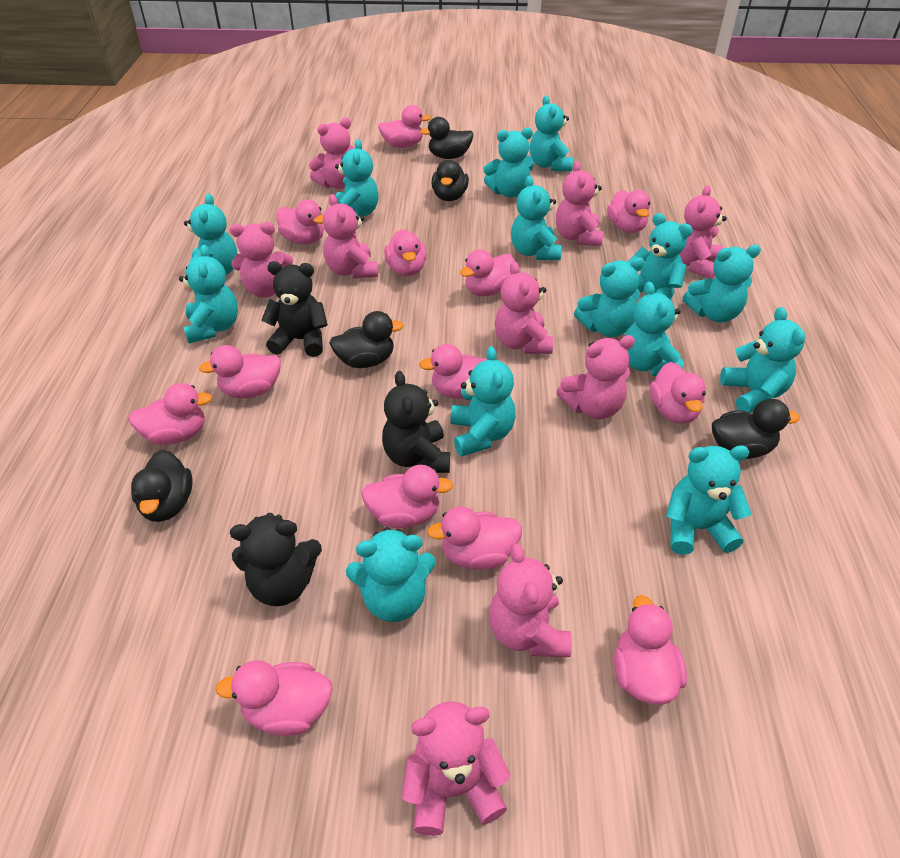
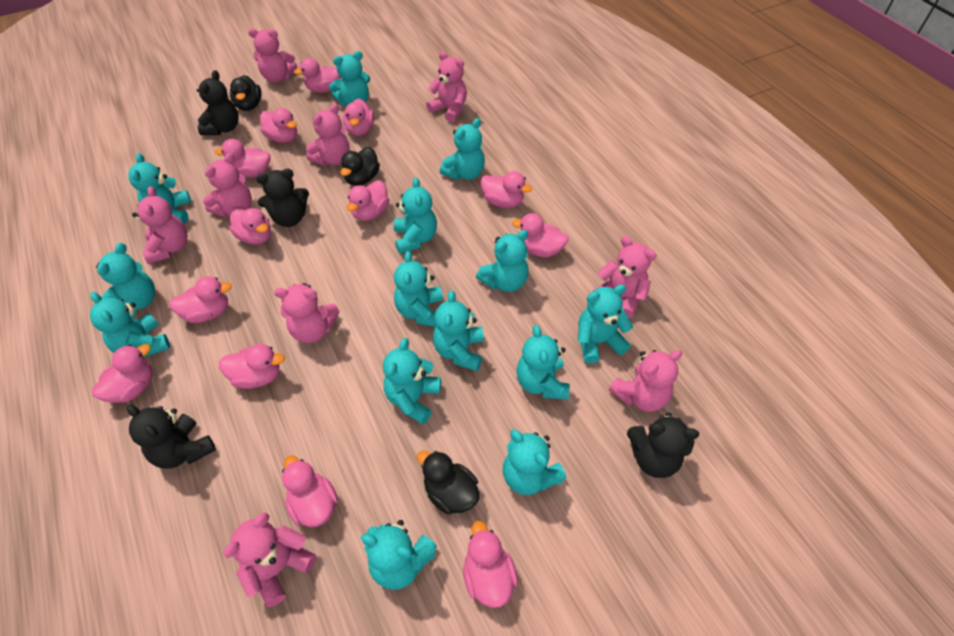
black duck: 5 -> 3
black teddy bear: 3 -> 4

